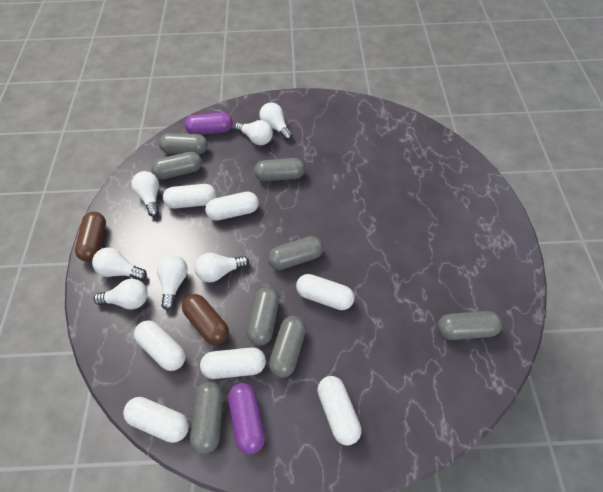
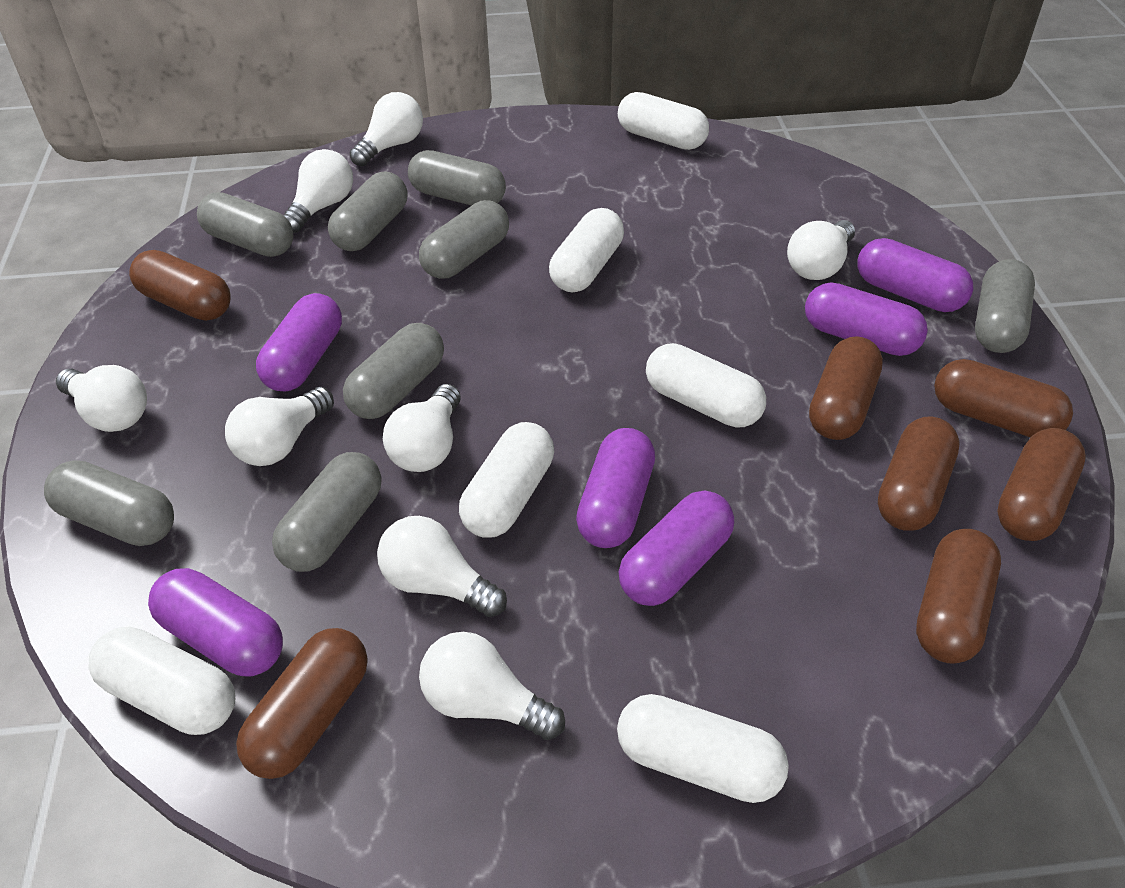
brown capsule: 2 -> 7
purple capsule: 2 -> 6
white capsule: 7 -> 6
white light bulb: 7 -> 8

